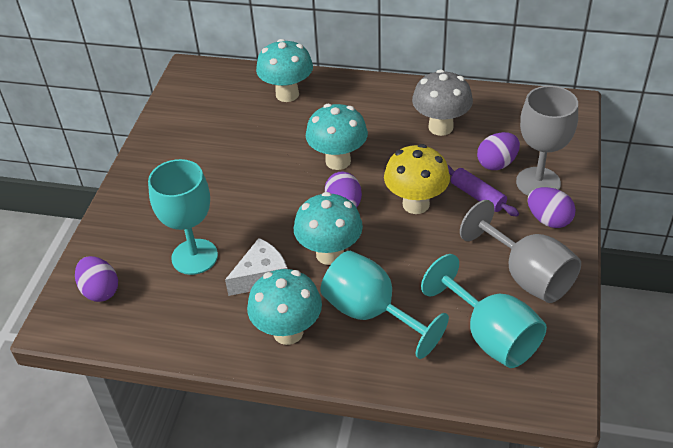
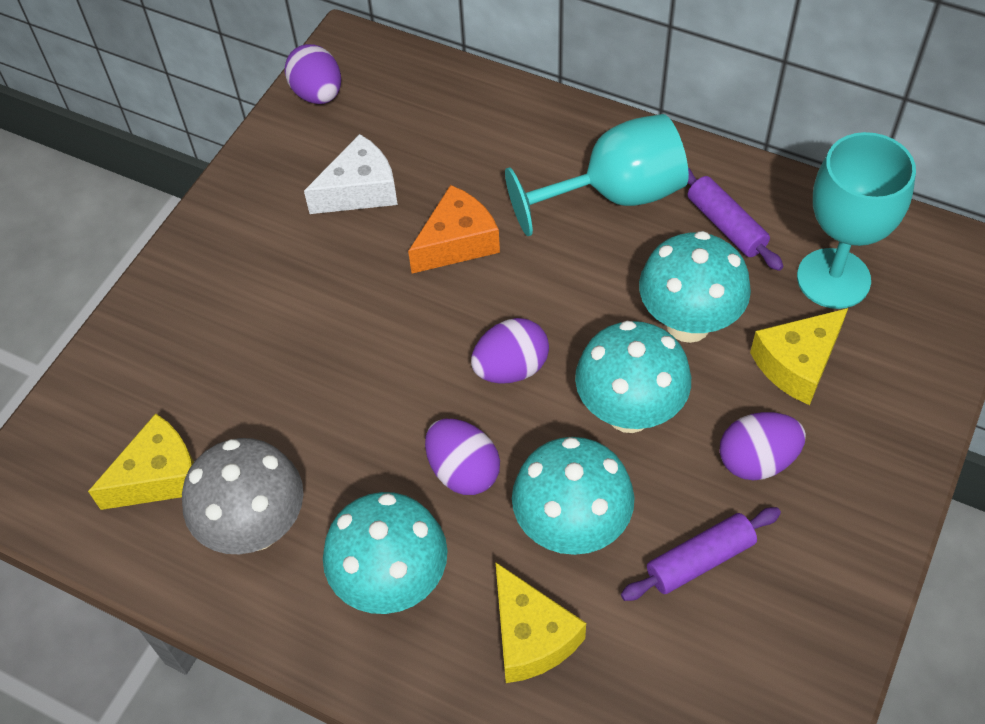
grey goblet: 2 -> 0
orange cheese: 0 -> 1
purple rolling pin: 1 -> 2
turquoise goblet: 3 -> 2
yellow cheese: 0 -> 3
yellow mushroom: 1 -> 0

